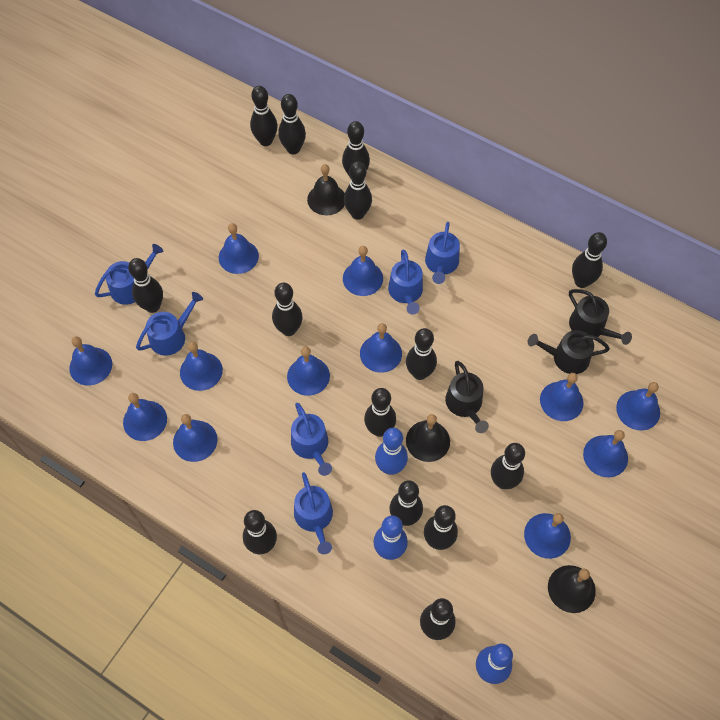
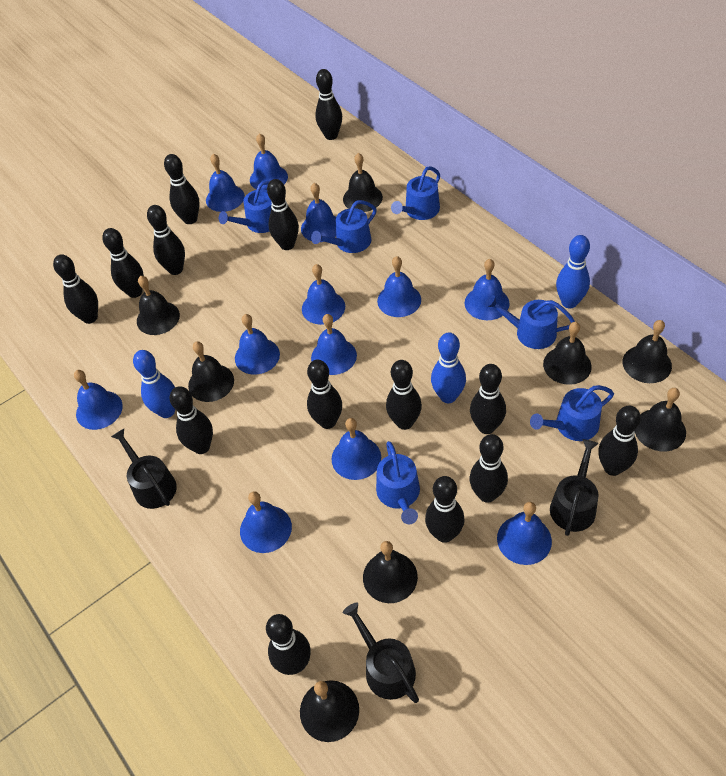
black bell: 3 -> 8

